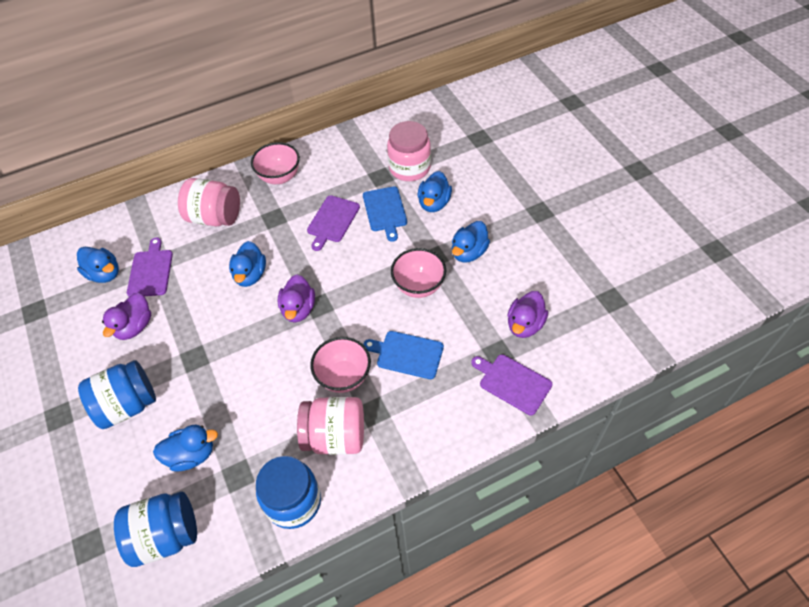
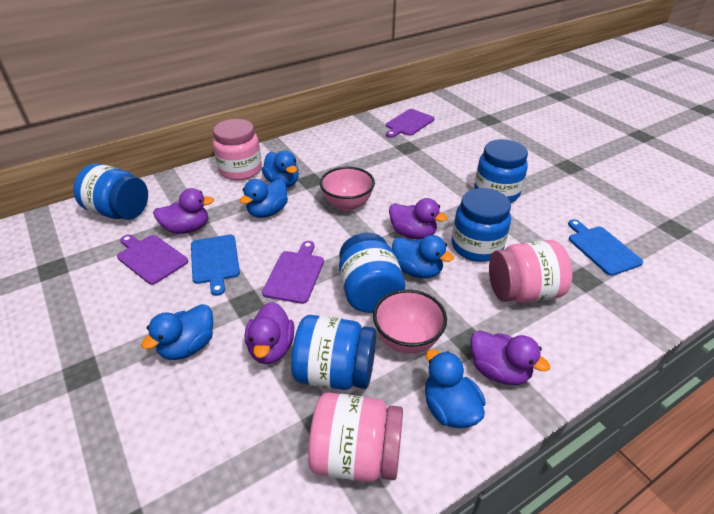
blue jar: 3 -> 5
pink bowl: 3 -> 2
purple duck: 3 -> 4

